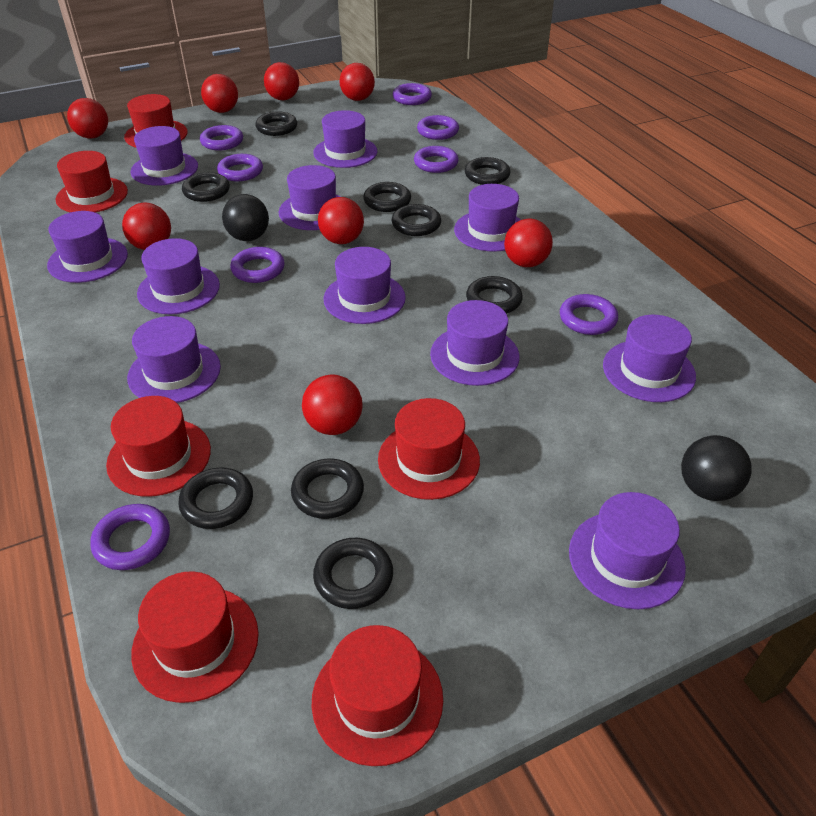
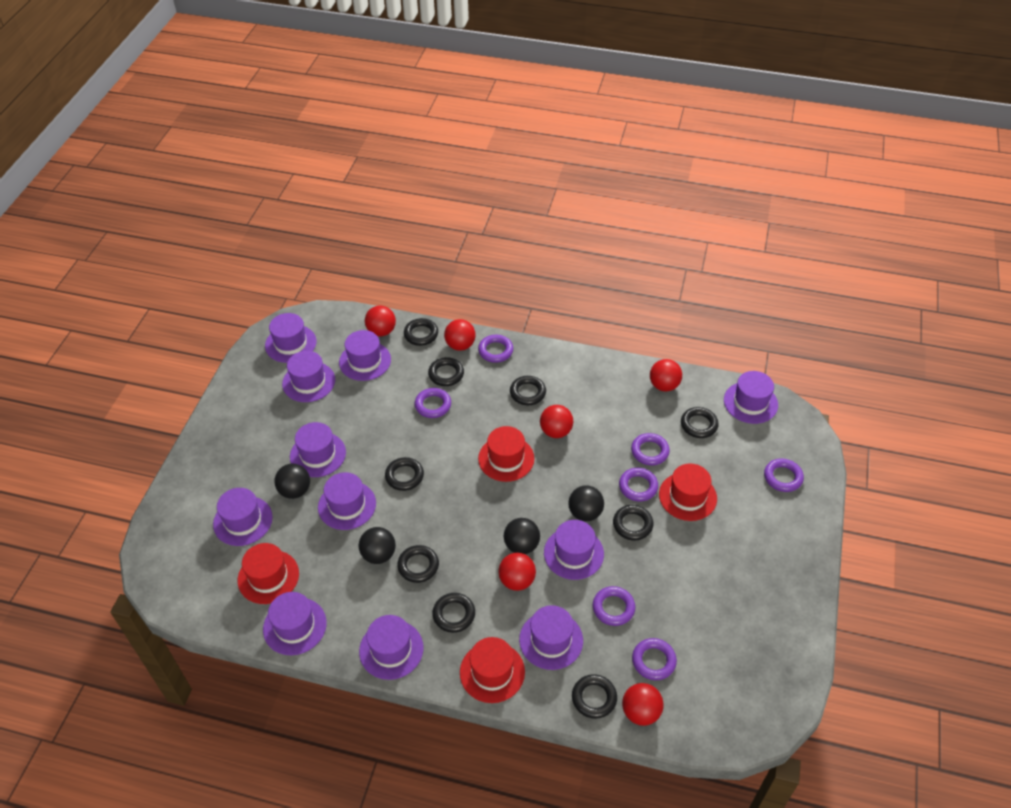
black ball: 2 -> 4
purple ring: 8 -> 7
red ball: 8 -> 6
red hat: 6 -> 4

